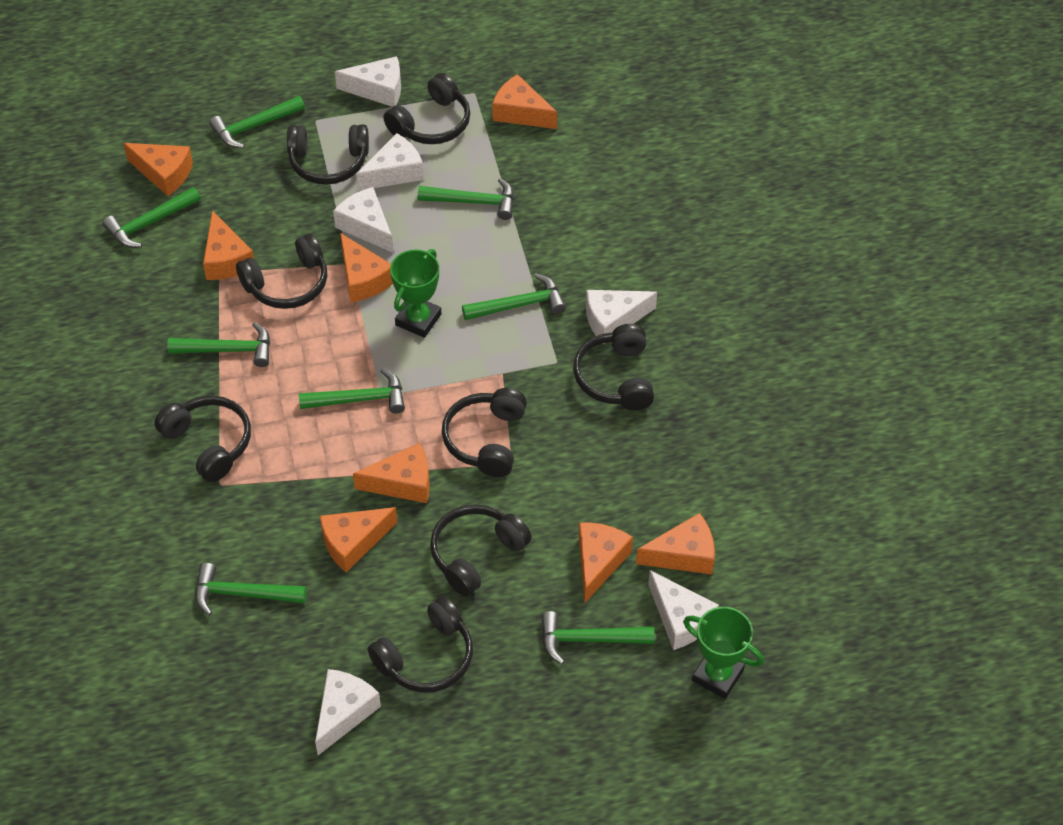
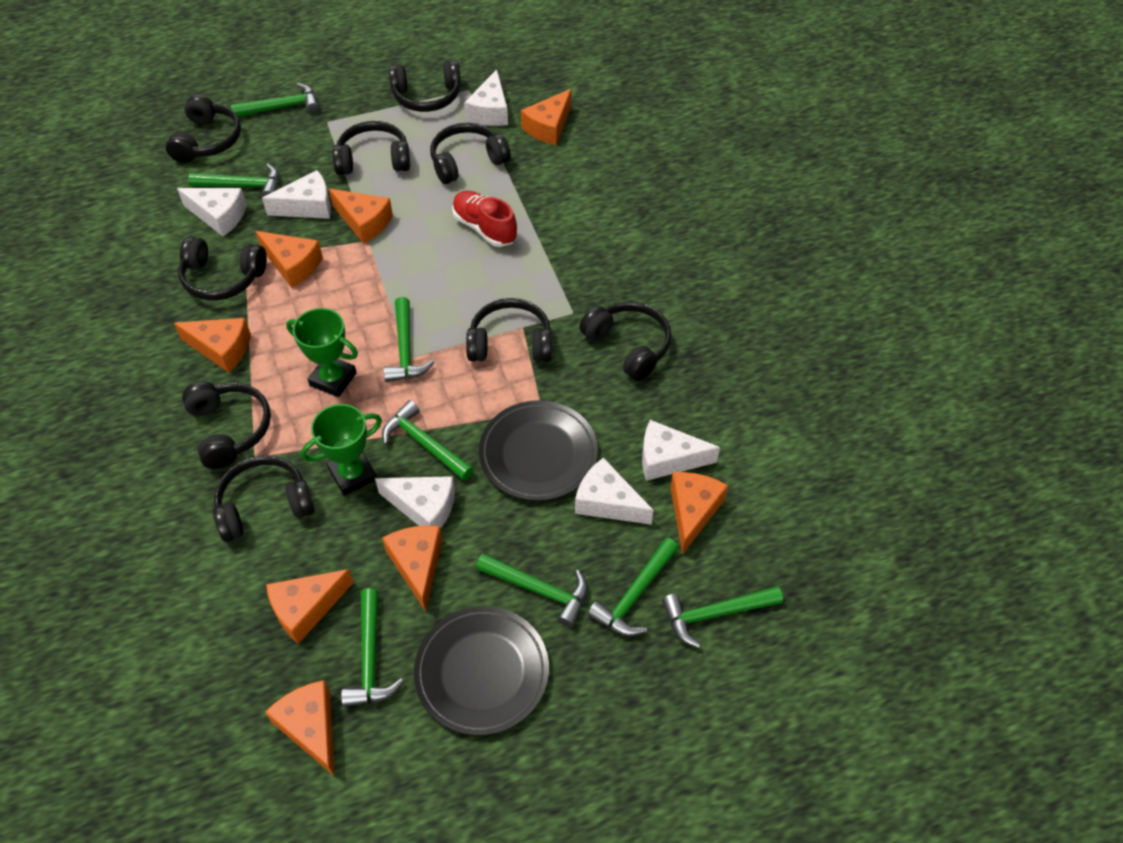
black headphones: 8 -> 9
black plate: 0 -> 2
red shoe: 0 -> 1

